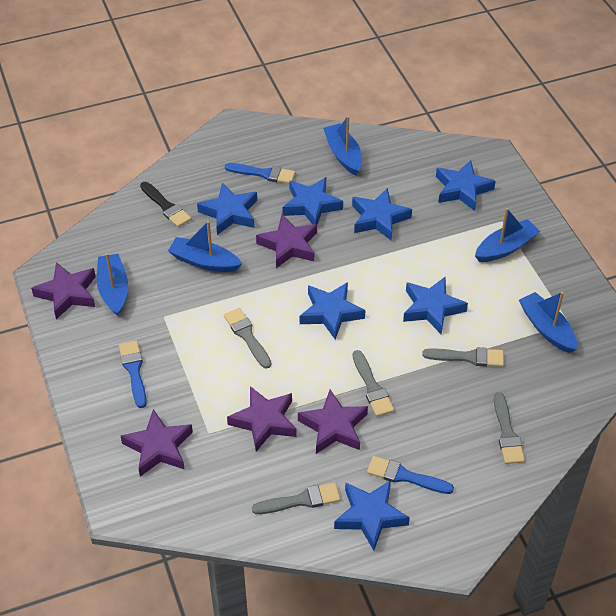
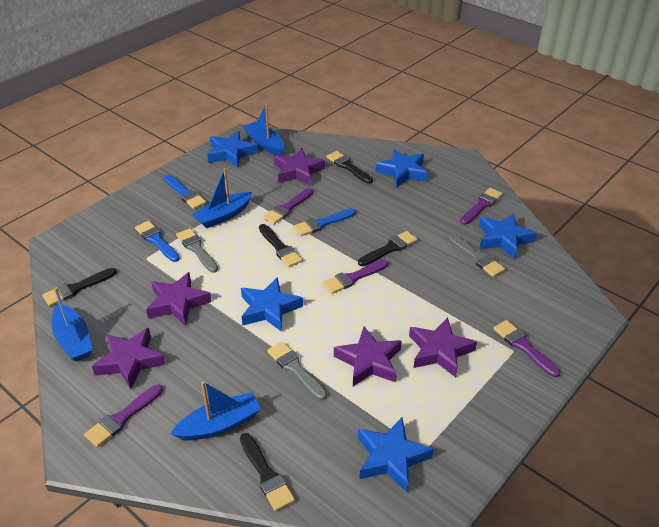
black brush: 1 -> 5
blue boat: 5 -> 4
blue star: 7 -> 5
grey brush: 5 -> 3
purple brush: 0 -> 5

